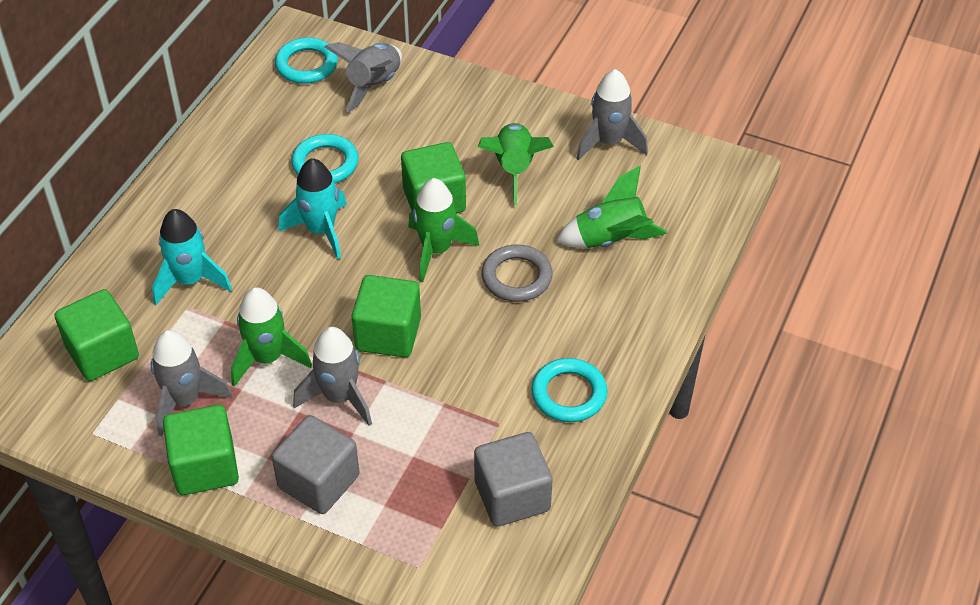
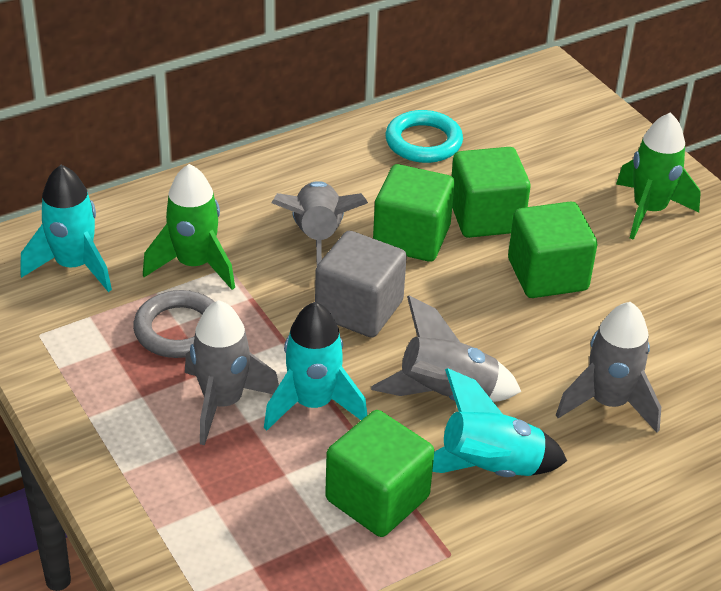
green rocket: 4 -> 2
grey cube: 2 -> 1
turquoise ring: 3 -> 1
turquoise rocket: 2 -> 3

